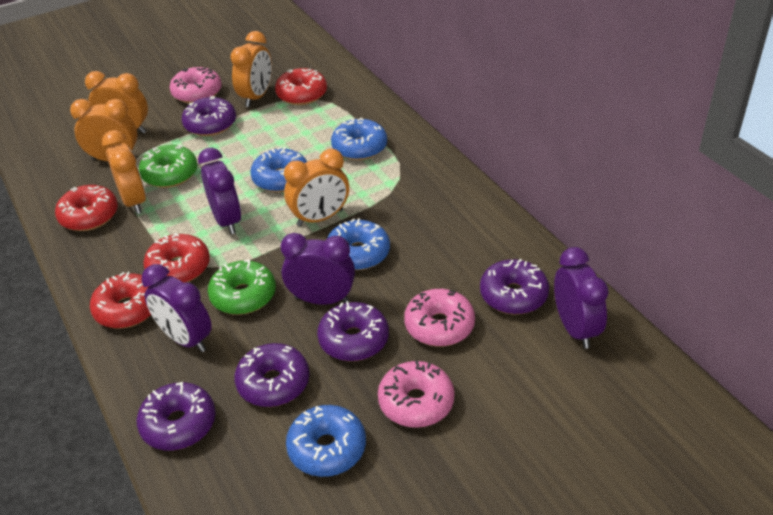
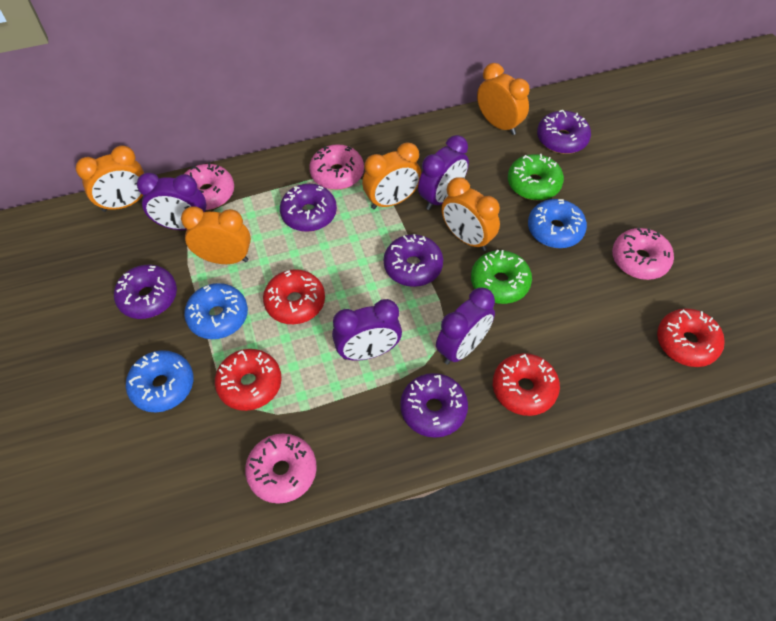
blue donut: 4 -> 3
pink donut: 3 -> 4

